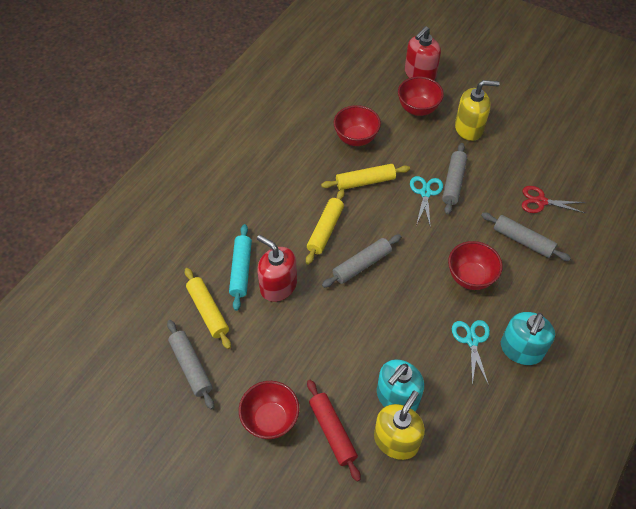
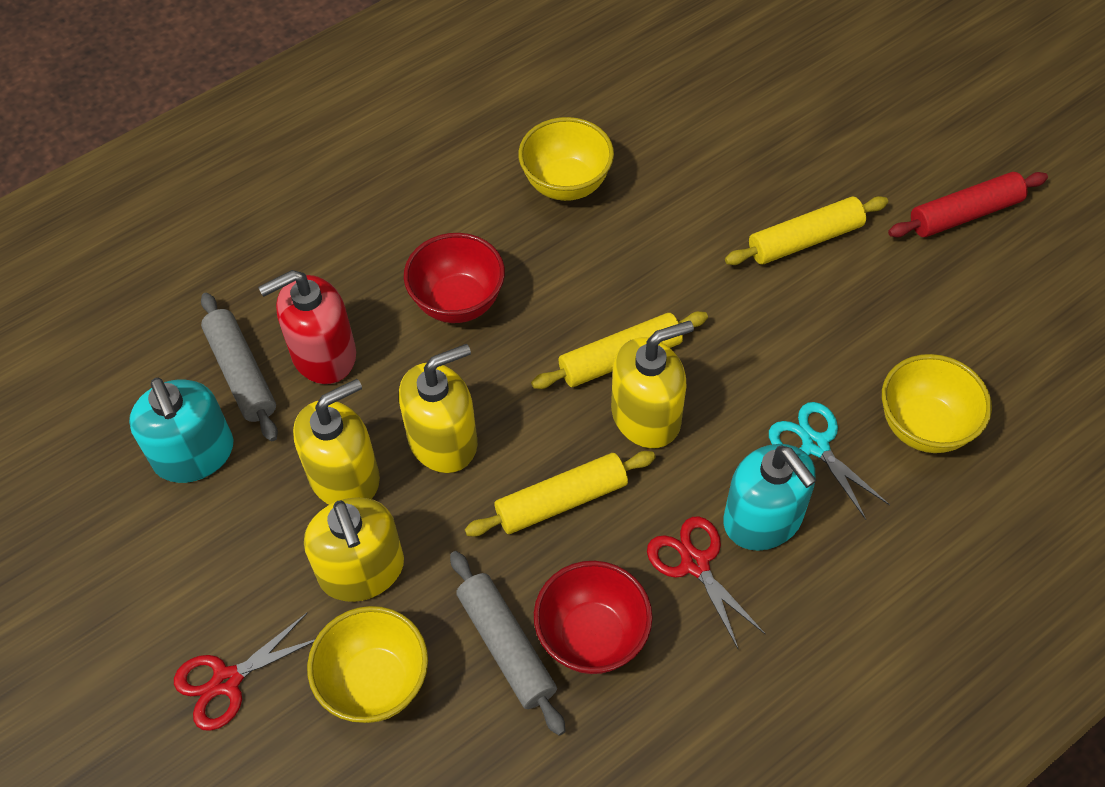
grey rolling pin: 4 -> 2
red bowl: 4 -> 2
red scissors: 1 -> 2
red soap dispenser: 2 -> 1
turquoise rolling pin: 1 -> 0
turquoise scissors: 2 -> 1
yellow bowl: 0 -> 3
yellow soap dispenser: 2 -> 4

